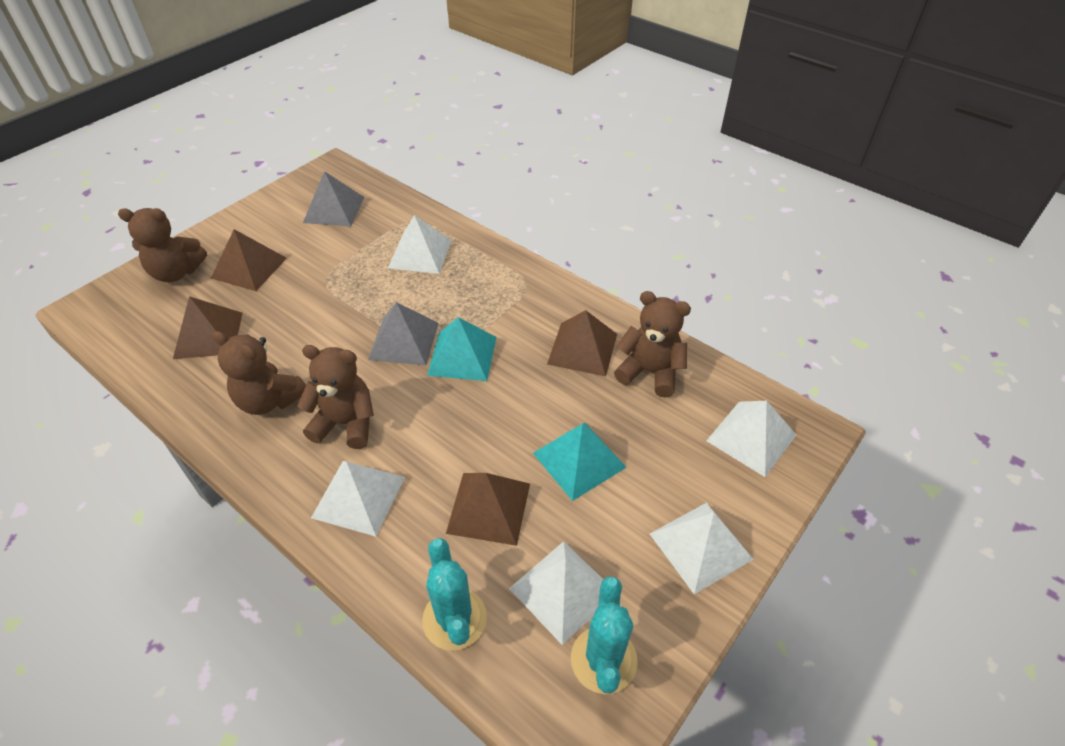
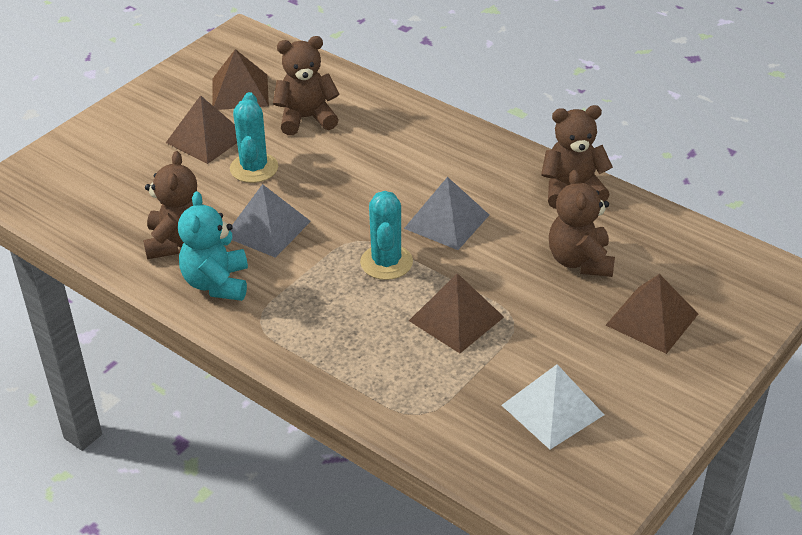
turquoise pyramid: 2 -> 0
turquoise teddy bear: 0 -> 1
white pyramid: 5 -> 1

